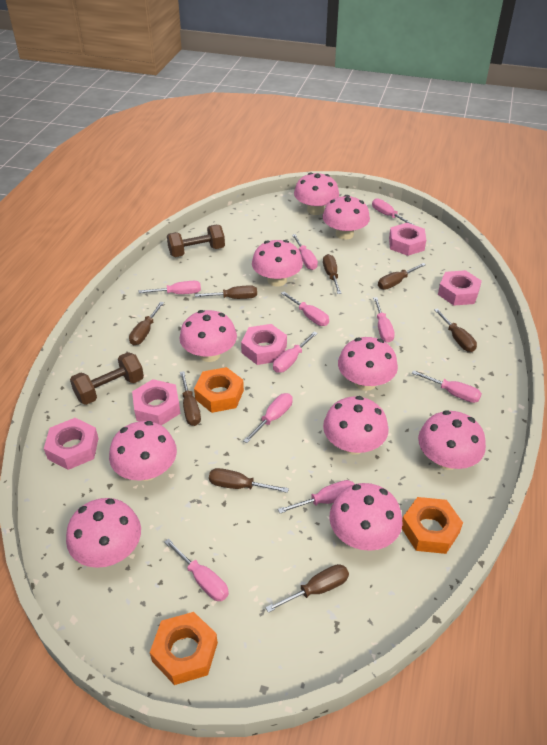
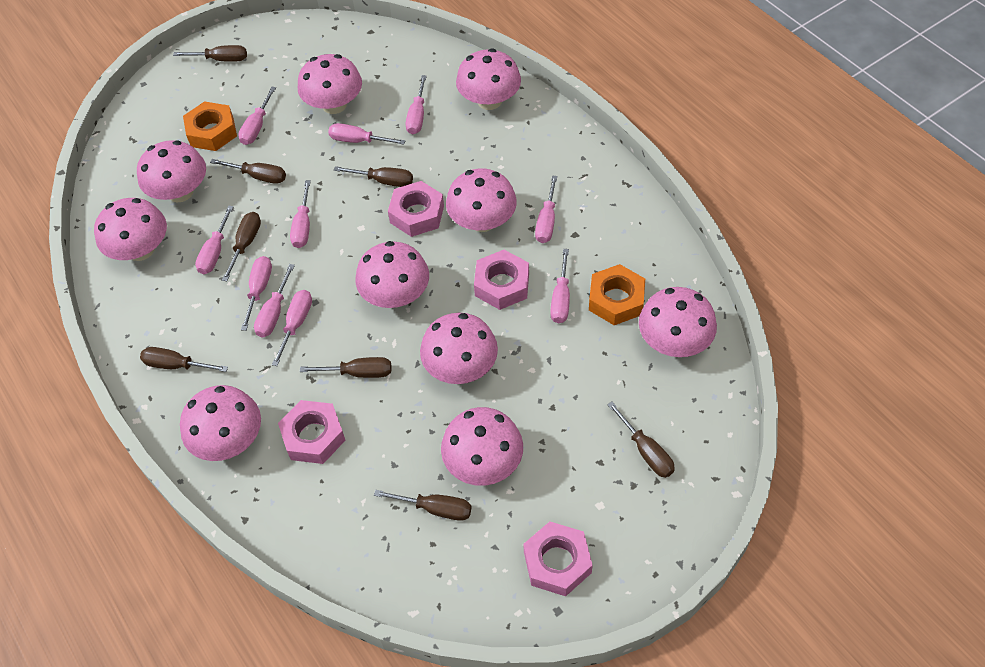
brown dumbbell: 2 -> 0
orange nut: 3 -> 2
pink nut: 5 -> 4

